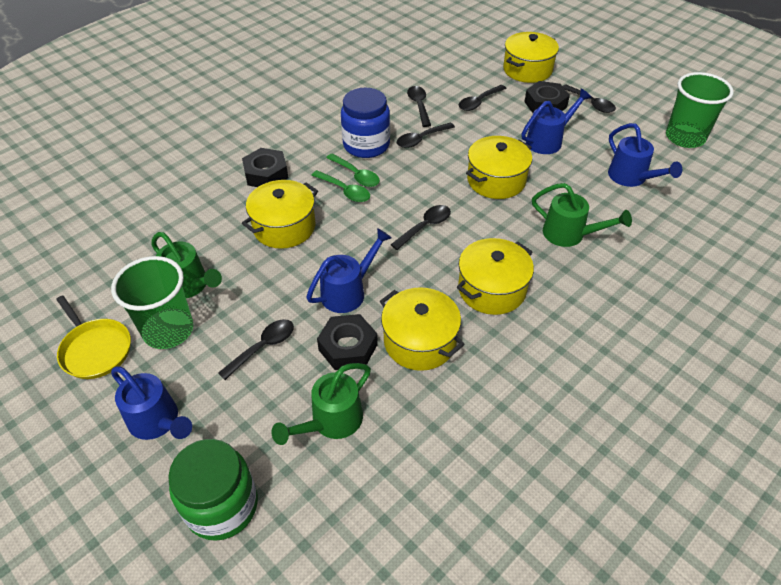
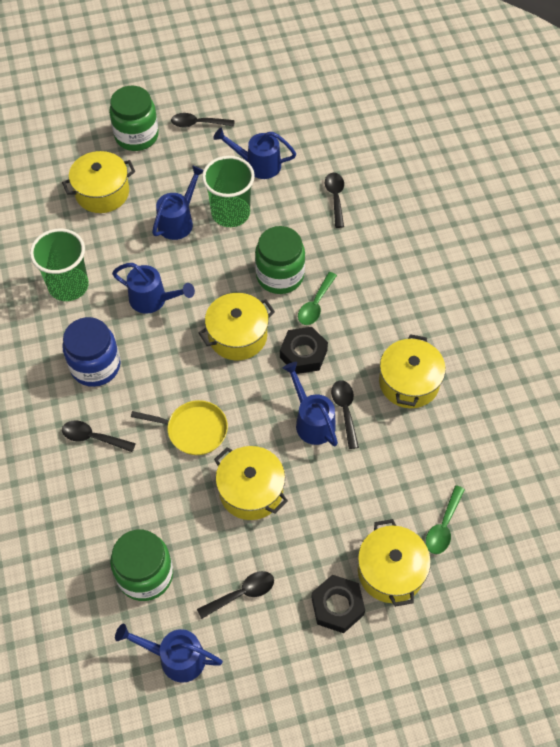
black nut: 3 -> 2
black spoon: 6 -> 5
blue watering can: 4 -> 5
green jar: 1 -> 3
green watering can: 3 -> 0

